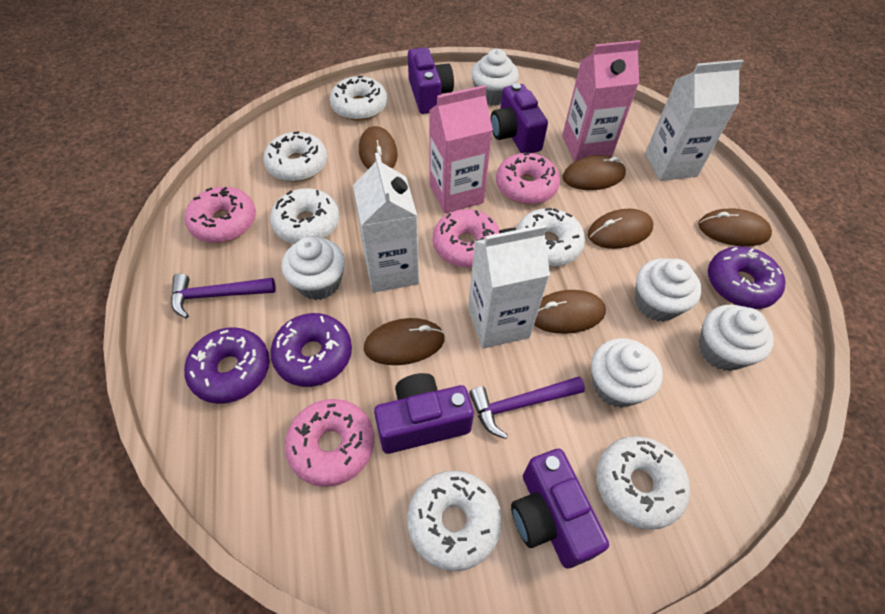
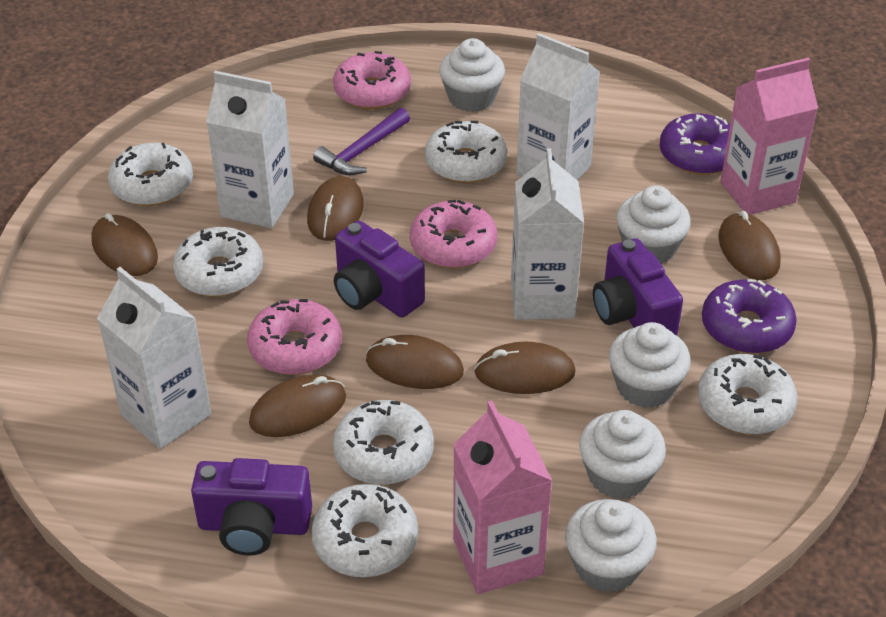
pink donut: 4 -> 3
purple camera: 4 -> 3
purple donut: 3 -> 2
purple hammer: 2 -> 1
white carton: 3 -> 4

